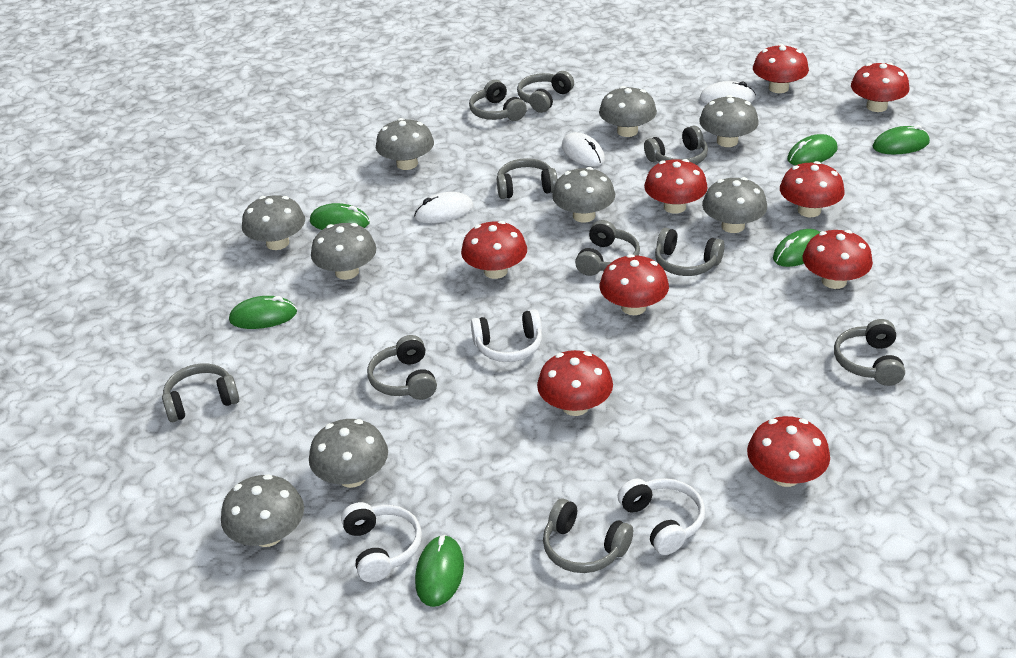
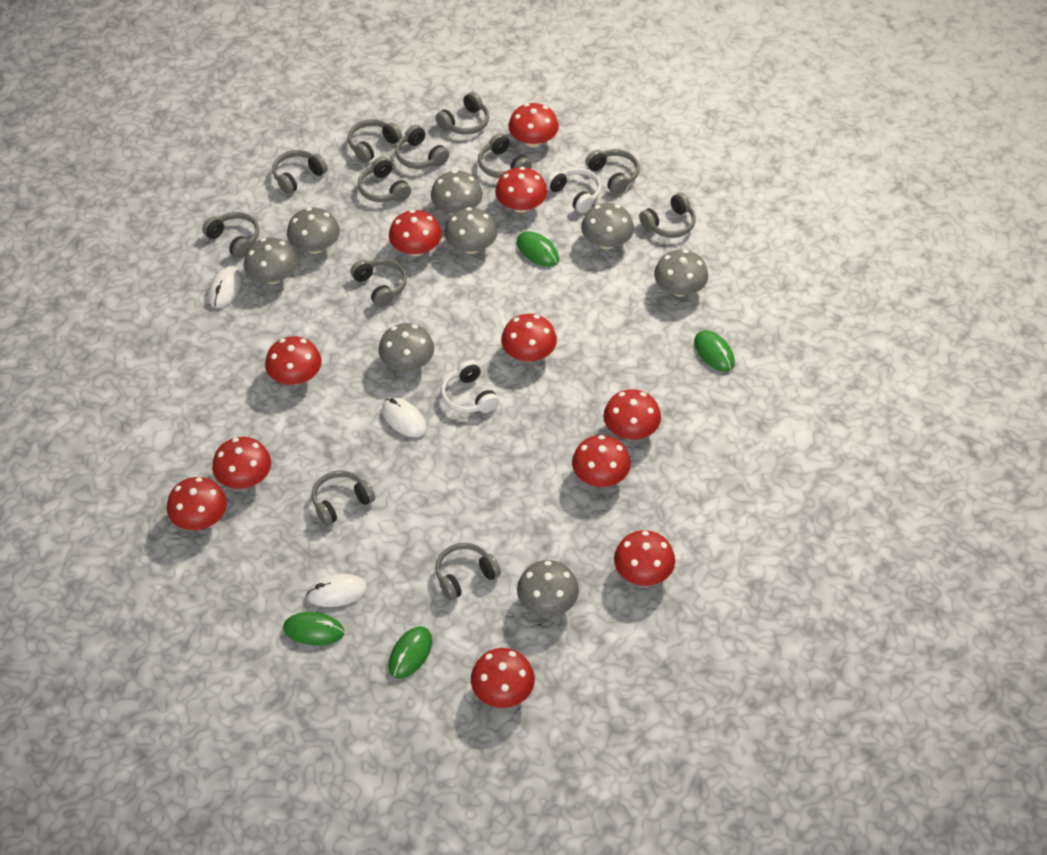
green mouse: 6 -> 4
grey headphones: 10 -> 12
grey mushroom: 9 -> 8
red mushroom: 9 -> 11
white headphones: 3 -> 2

